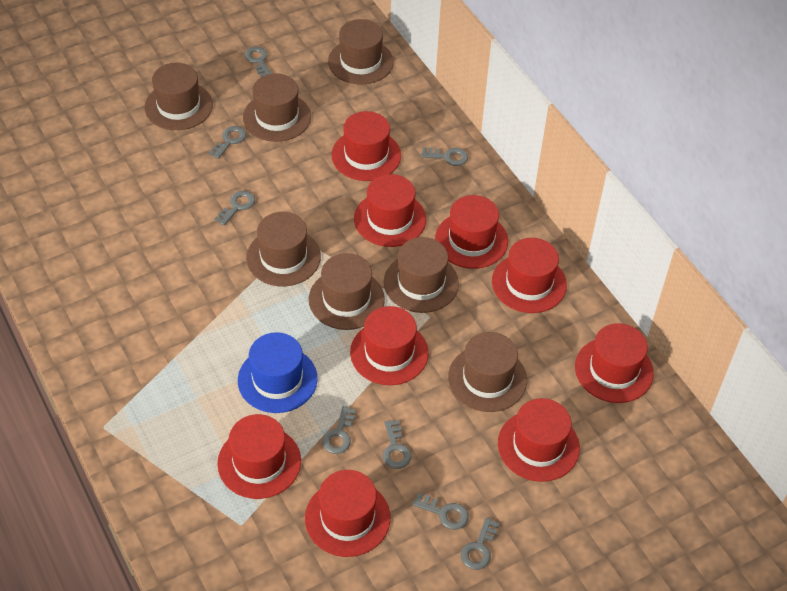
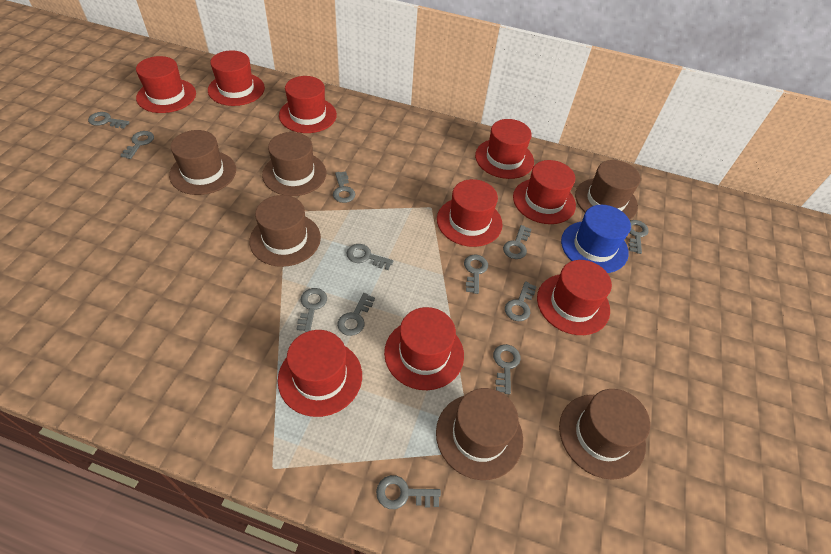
brown hat: 7 -> 6
grey key: 8 -> 12

